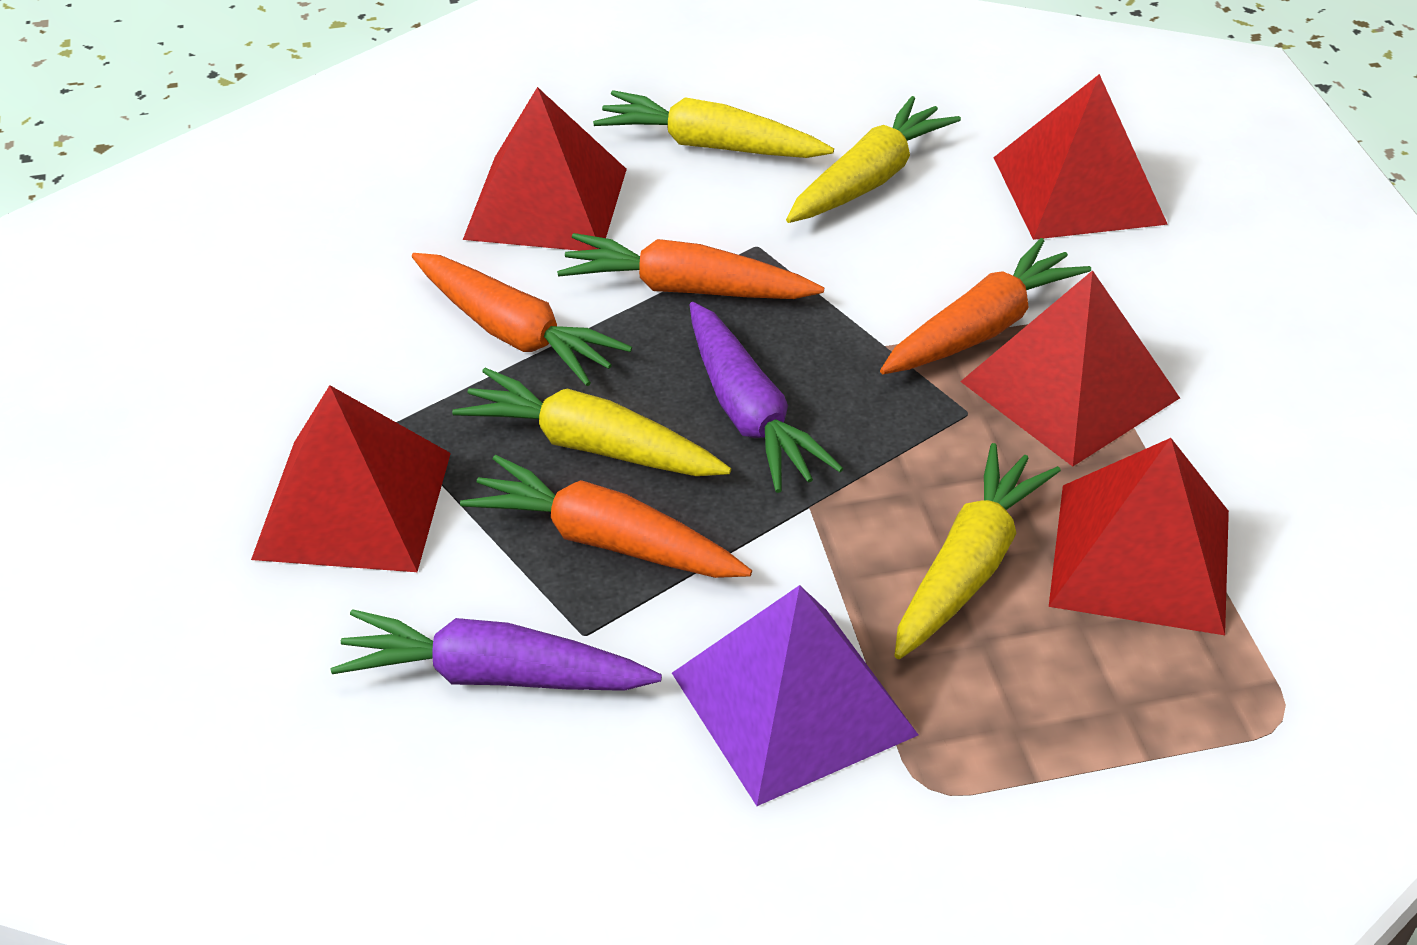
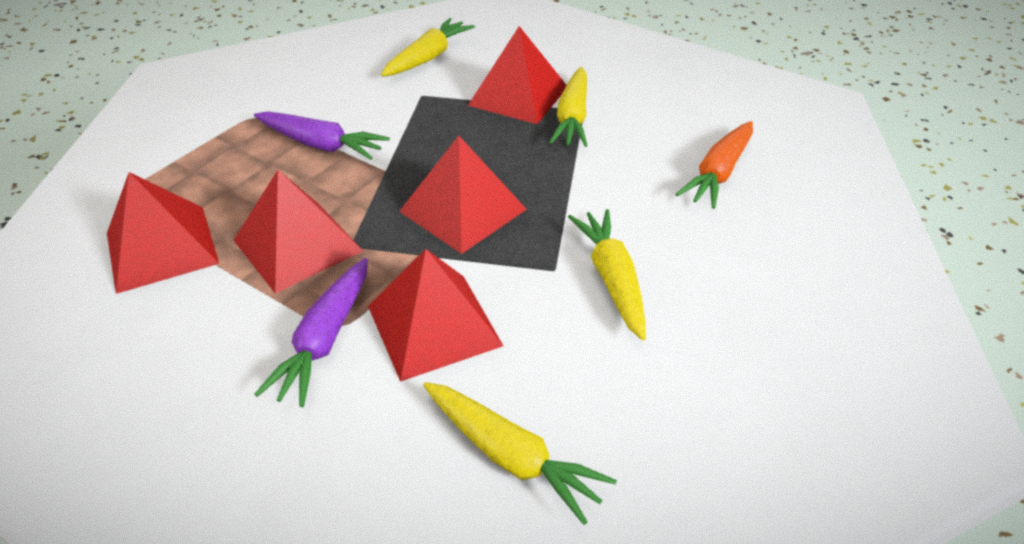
orange carrot: 4 -> 1
purple pyramid: 1 -> 0

